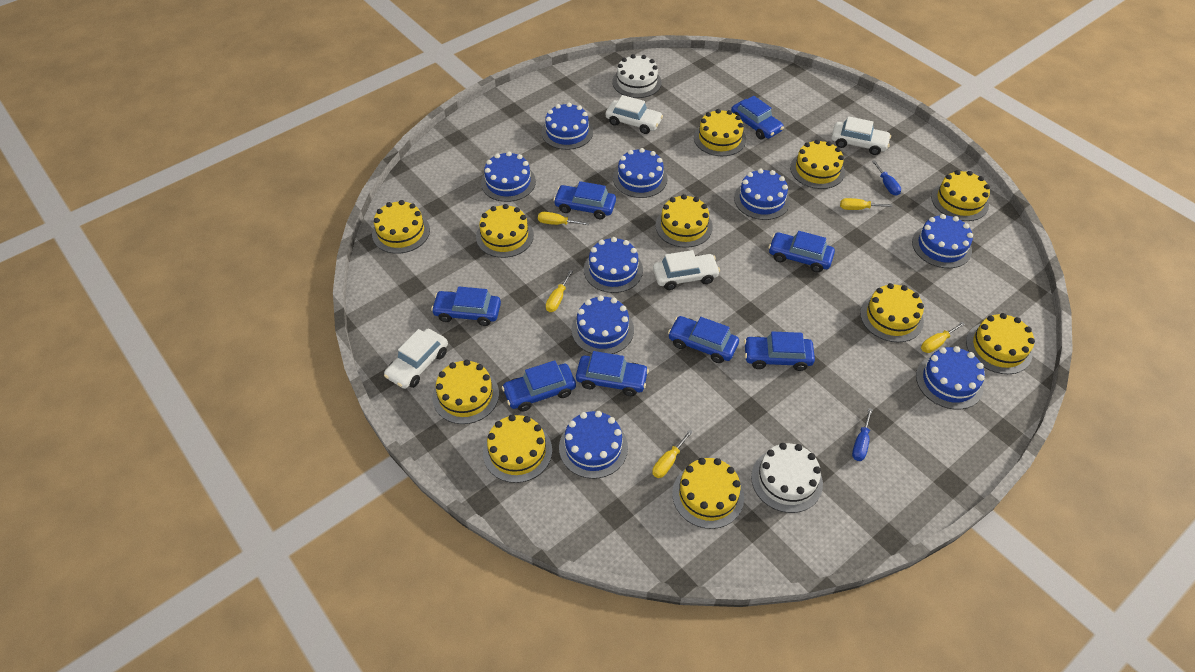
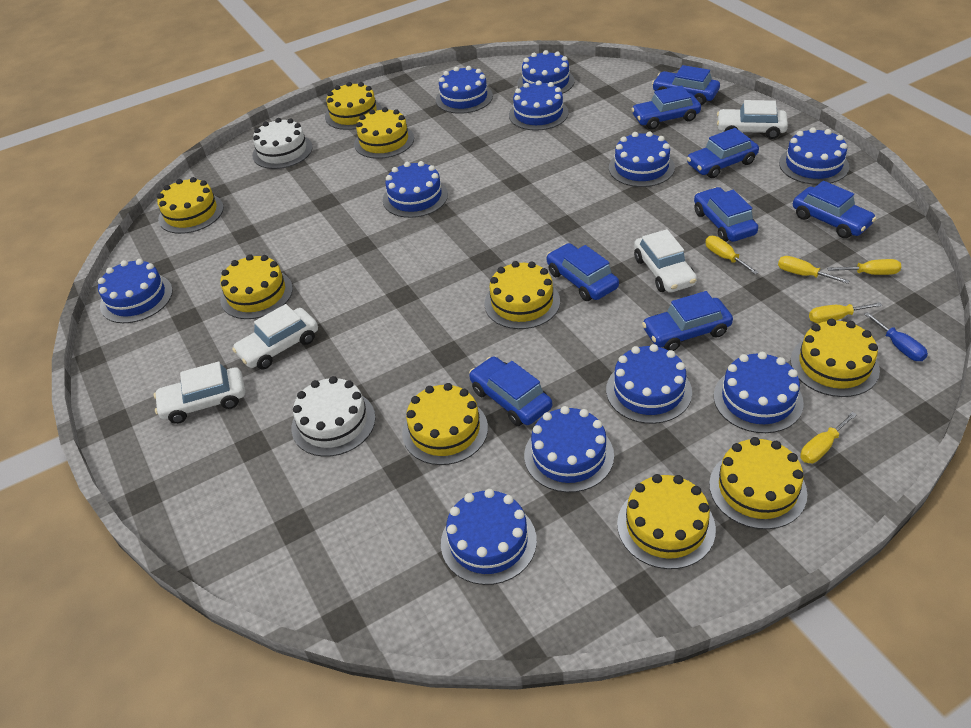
blue cake: 9 -> 11
blue screwdriver: 2 -> 1
yellow cake: 11 -> 9

